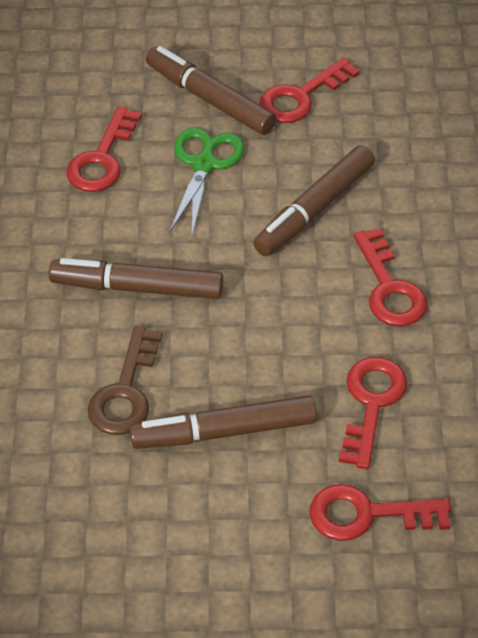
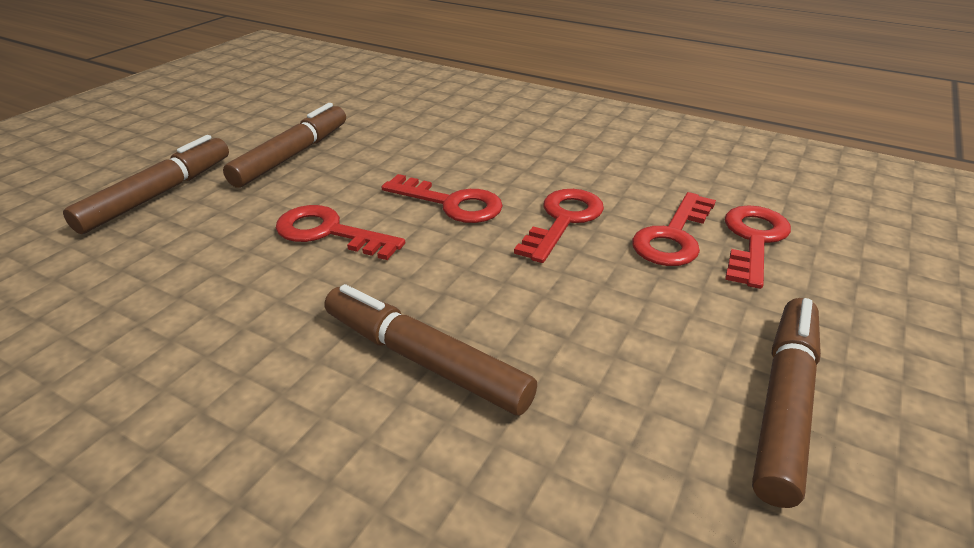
brown key: 1 -> 0
green scissors: 1 -> 0

